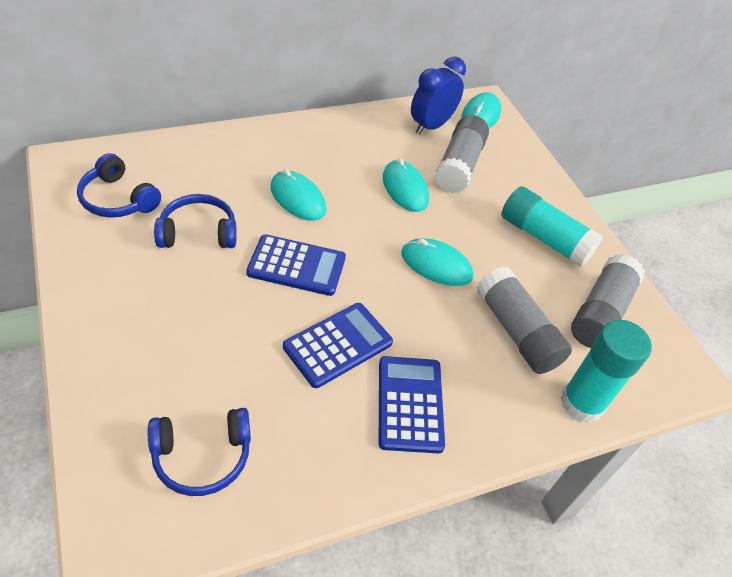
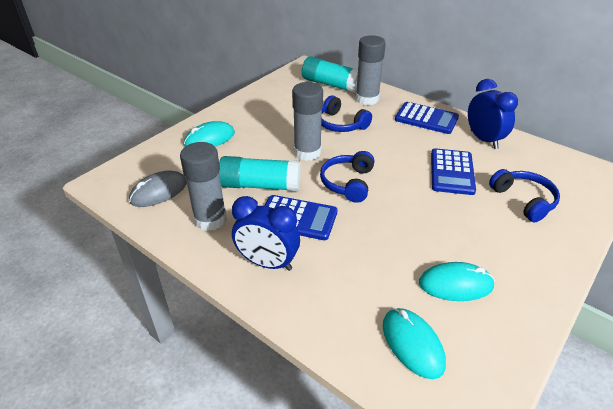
blue clock: 1 -> 2
grey mouse: 0 -> 1
turquoise mouse: 4 -> 3

